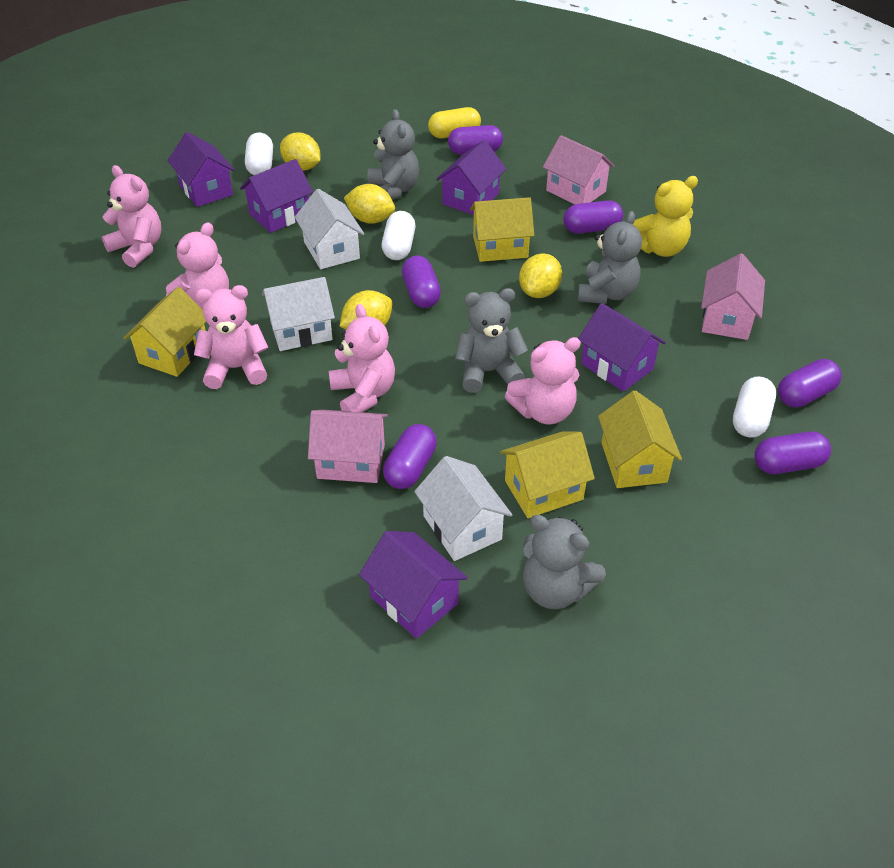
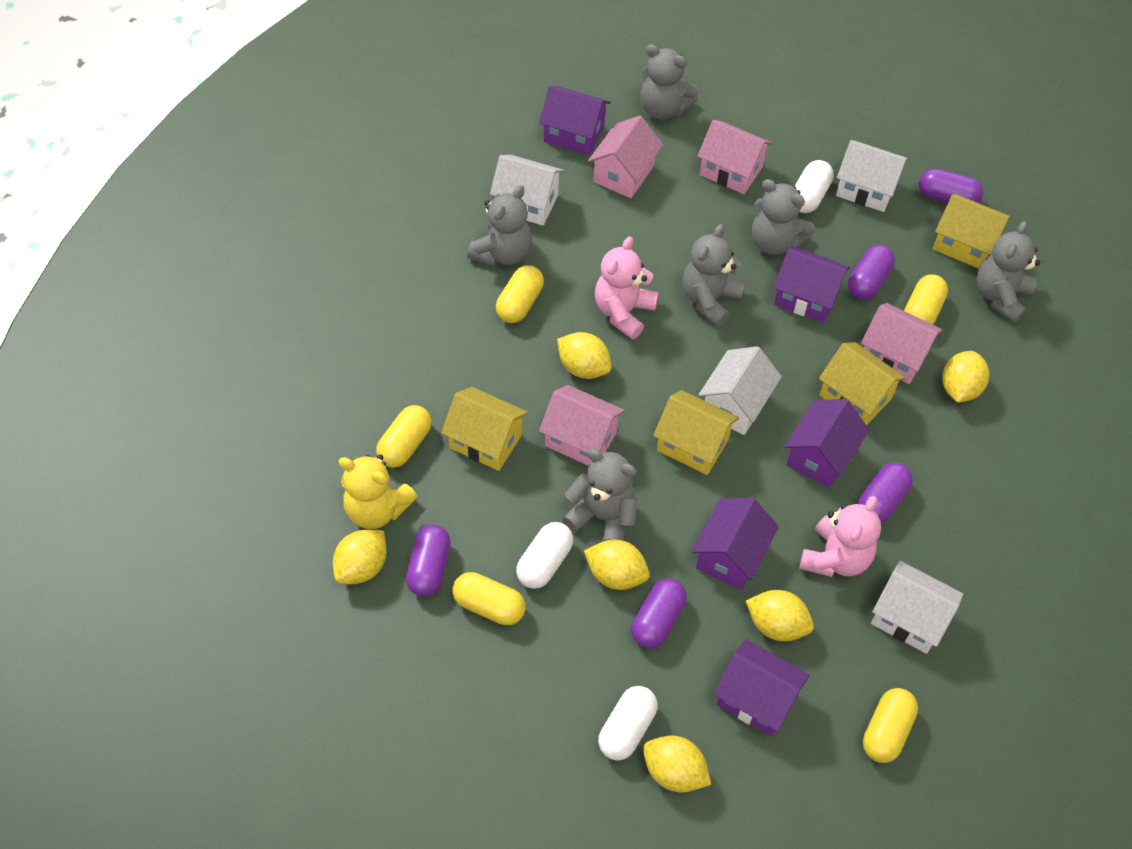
grey teddy bear: 4 -> 6
pink house: 3 -> 4
pink teddy bear: 5 -> 2
purple capsule: 6 -> 5
white house: 3 -> 4
yellow capsule: 1 -> 5
yellow lemon: 4 -> 6

